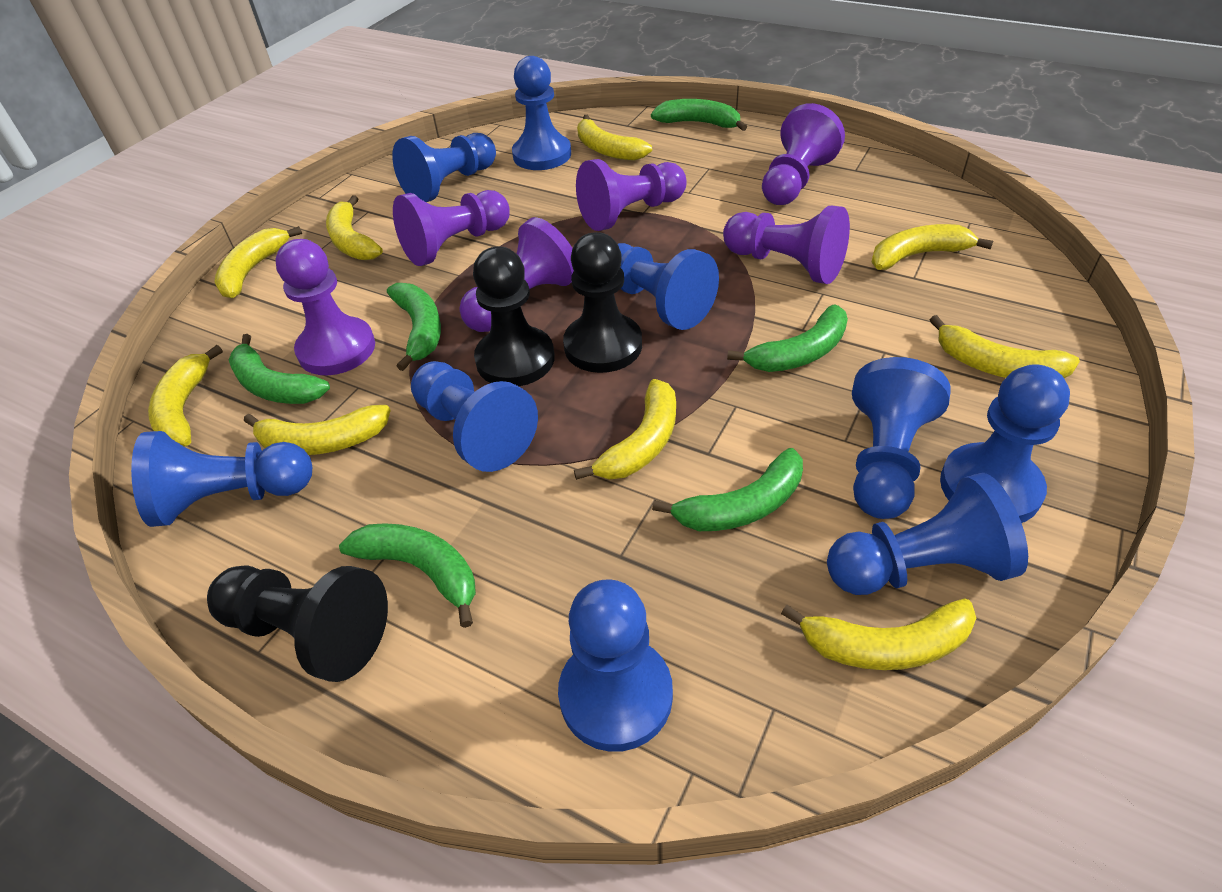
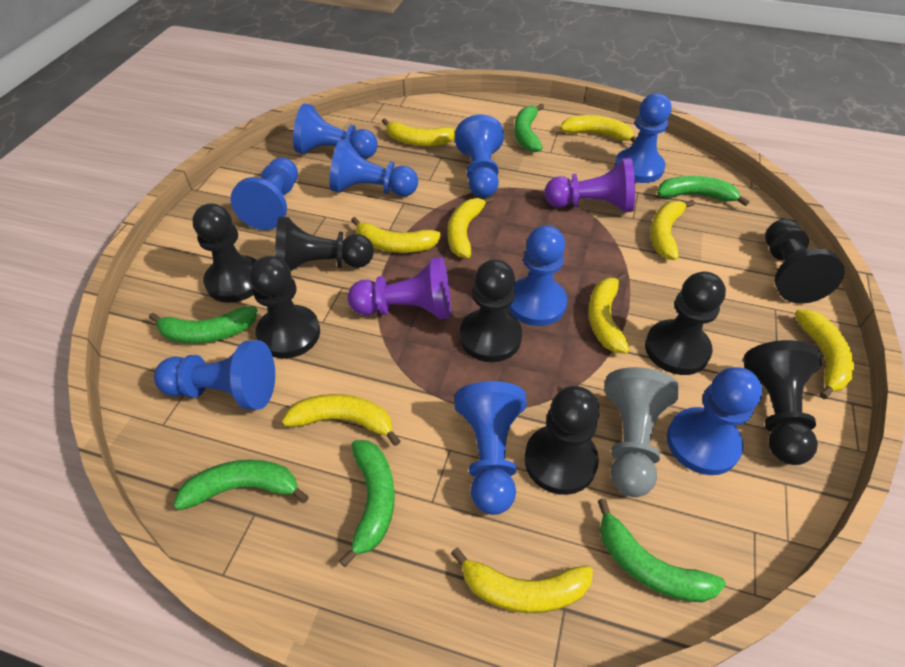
black pawn: 3 -> 8
grey pawn: 0 -> 1
purple pawn: 6 -> 2

